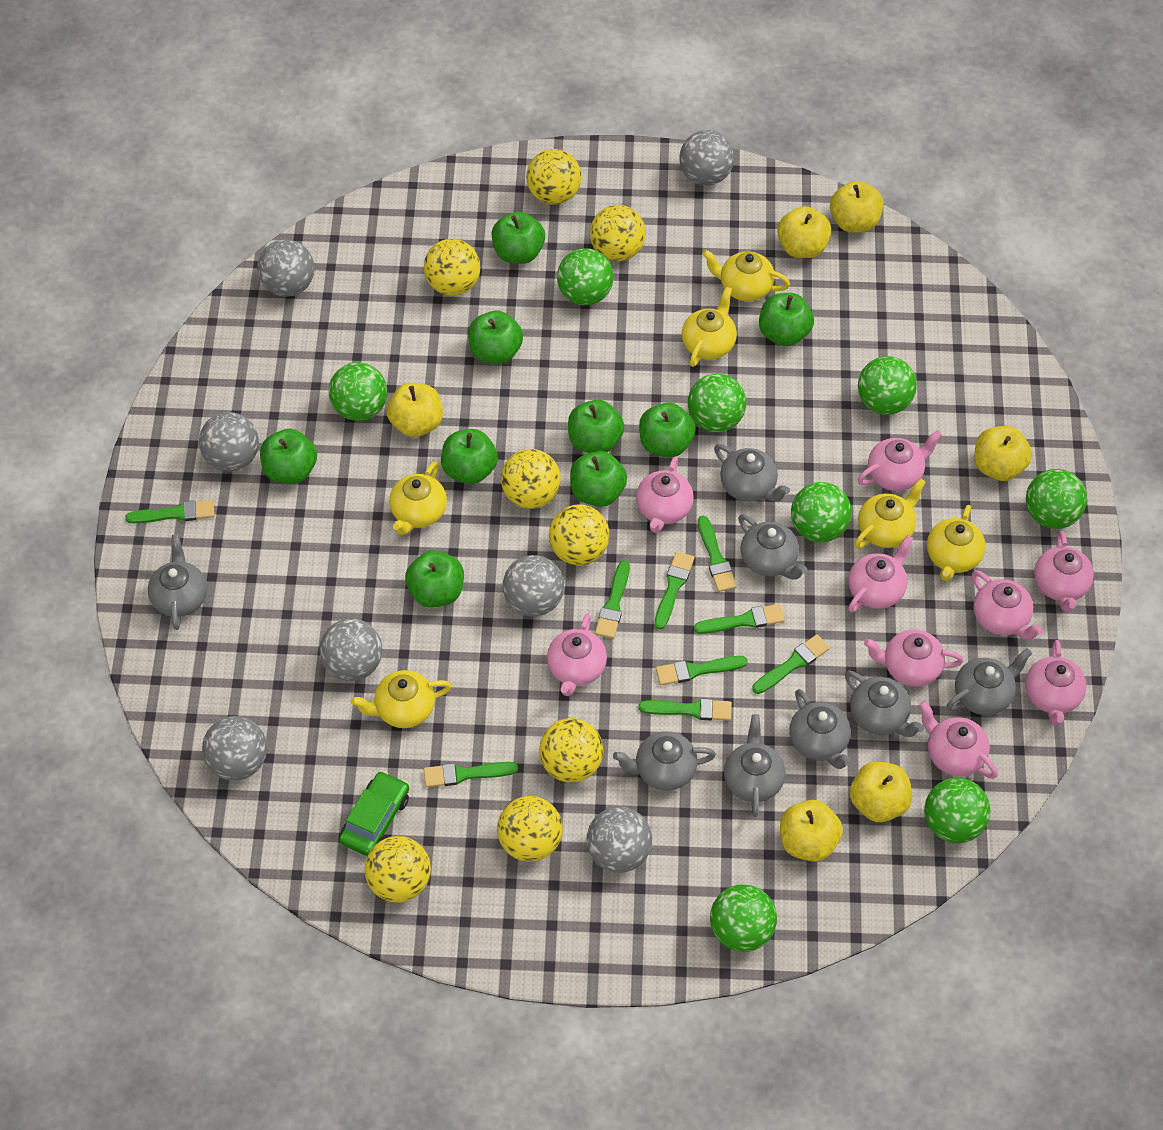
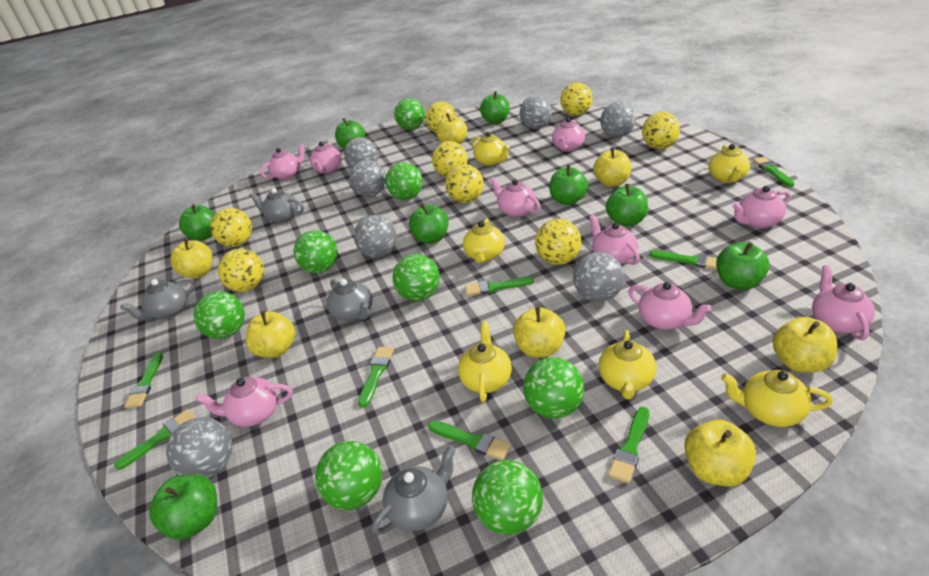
green apple: 9 -> 8
green brush: 9 -> 8
green car: 1 -> 0
grey teapot: 8 -> 4
yellow apple: 6 -> 7

